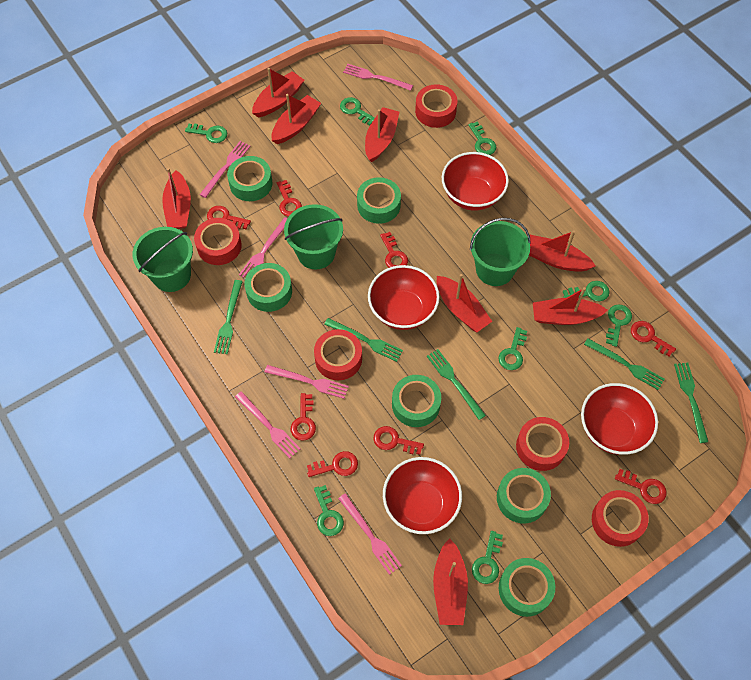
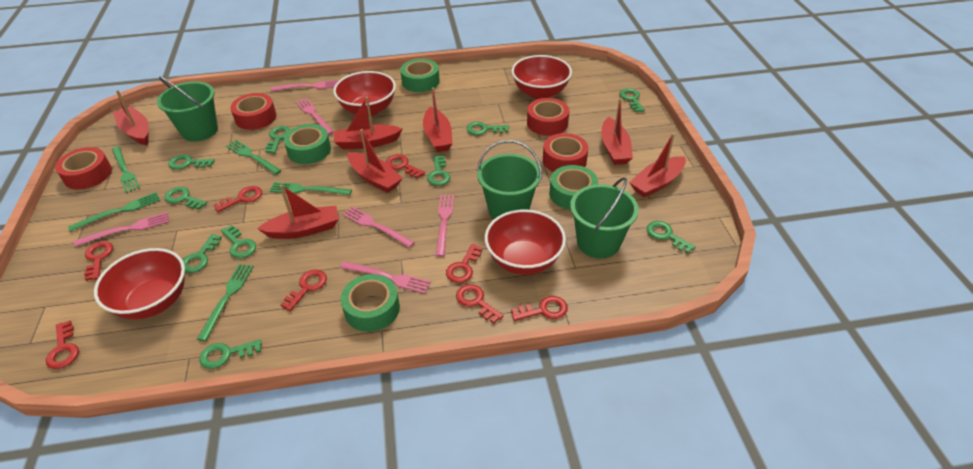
green key: 8 -> 10
green tape: 6 -> 4
red boat: 8 -> 7
red tape: 5 -> 4

